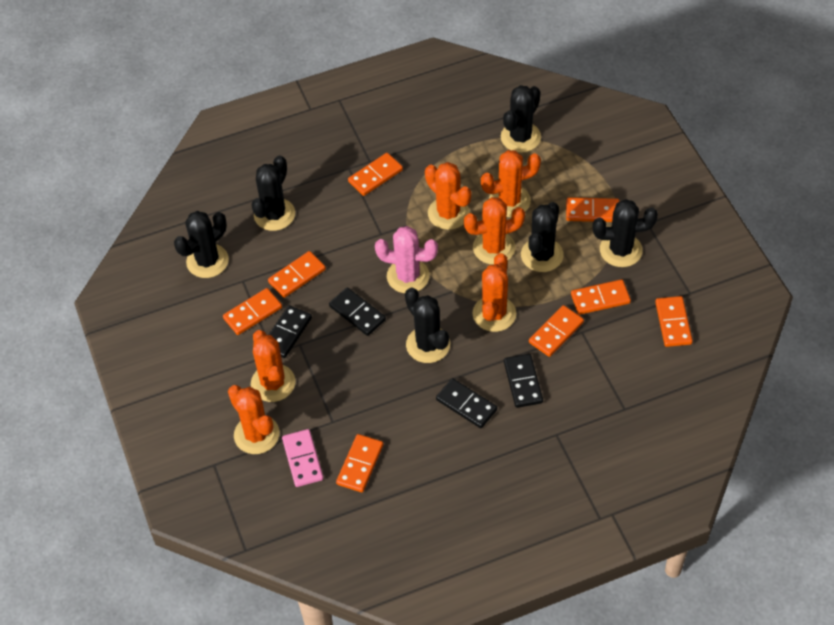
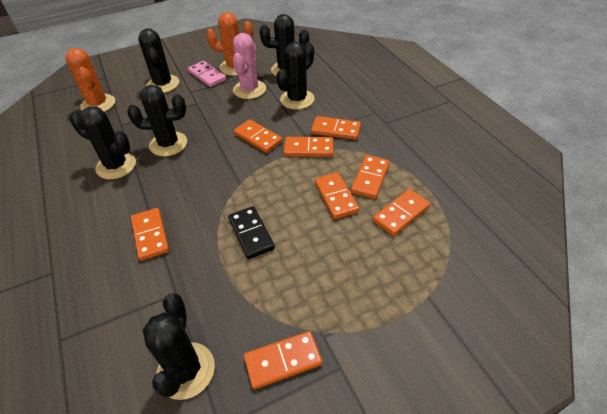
black domino: 4 -> 1
orange cactus: 6 -> 2

